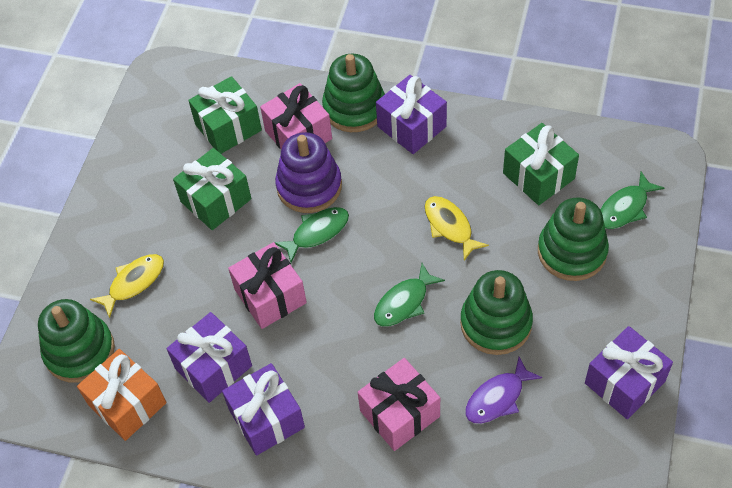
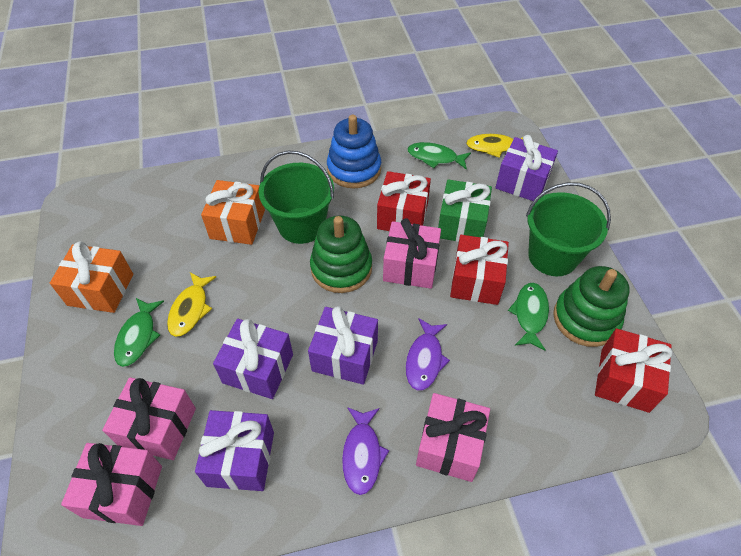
blue stacking toy: 0 -> 1
green bucket: 0 -> 2
green gift: 3 -> 1
green stacking toy: 4 -> 2
orange gift: 1 -> 2
pink gift: 3 -> 4
purple fish: 1 -> 2
purple stacking toy: 1 -> 0
red gift: 0 -> 3

